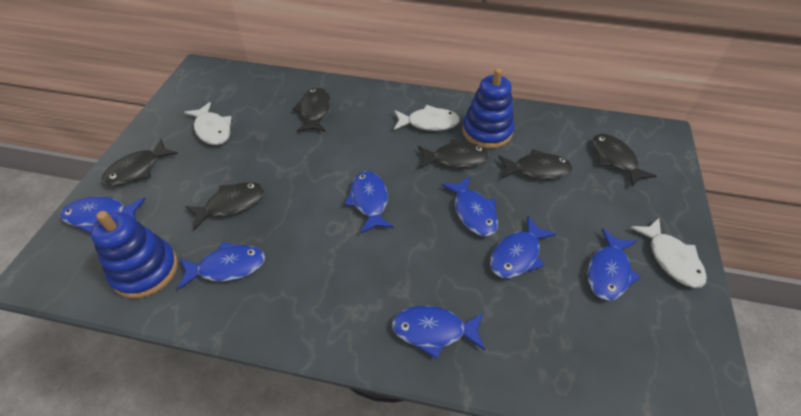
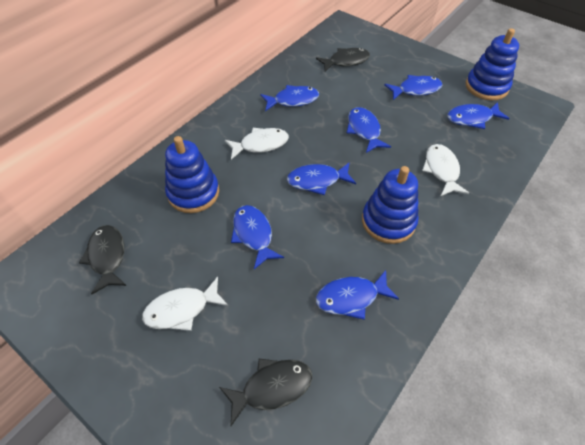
black fish: 6 -> 3
blue stacking toy: 2 -> 3

